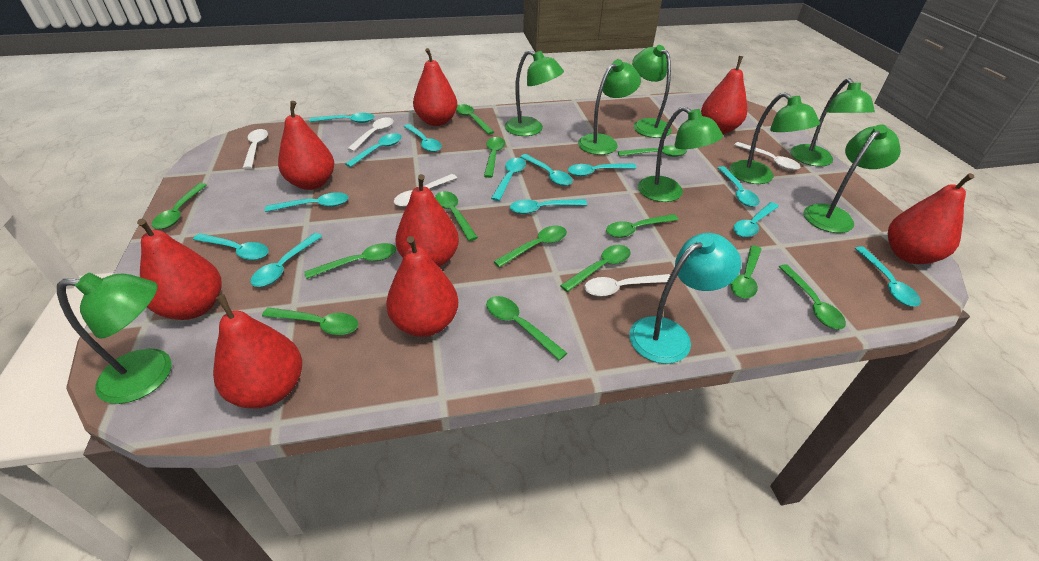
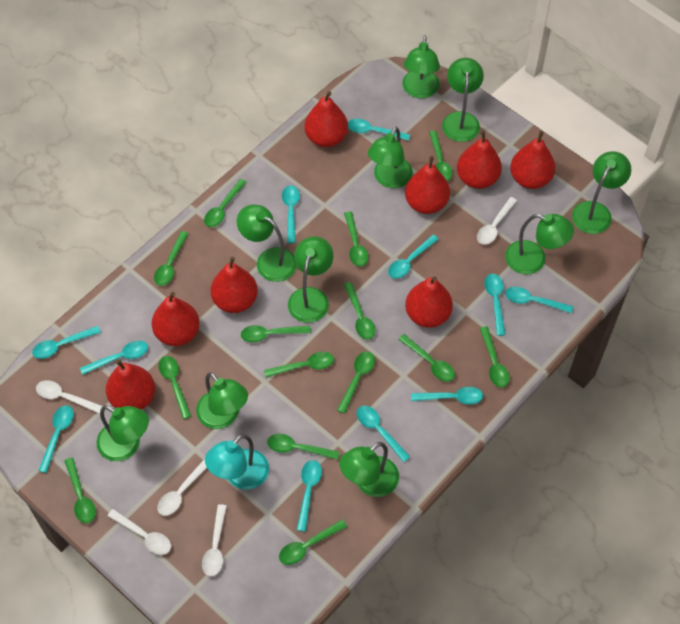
green lamp: 8 -> 10
green spoon: 13 -> 14
turquoise spoon: 13 -> 11

